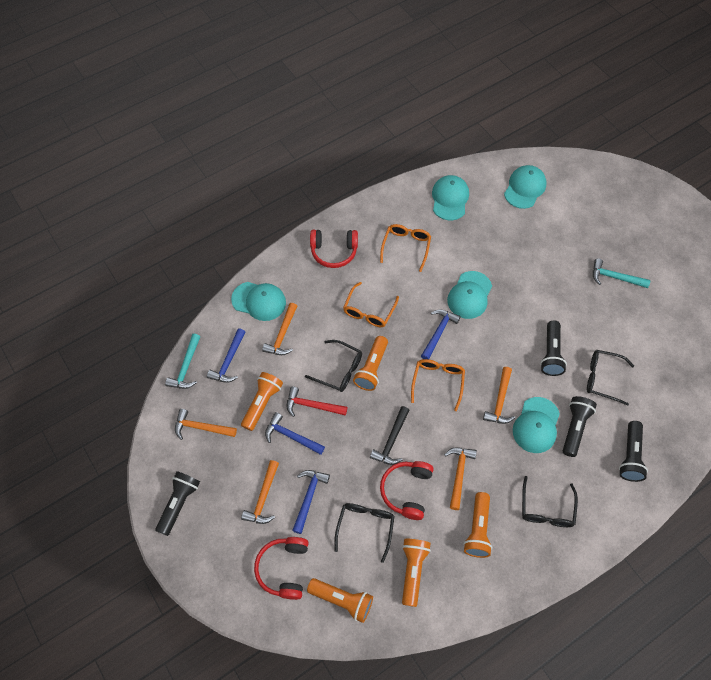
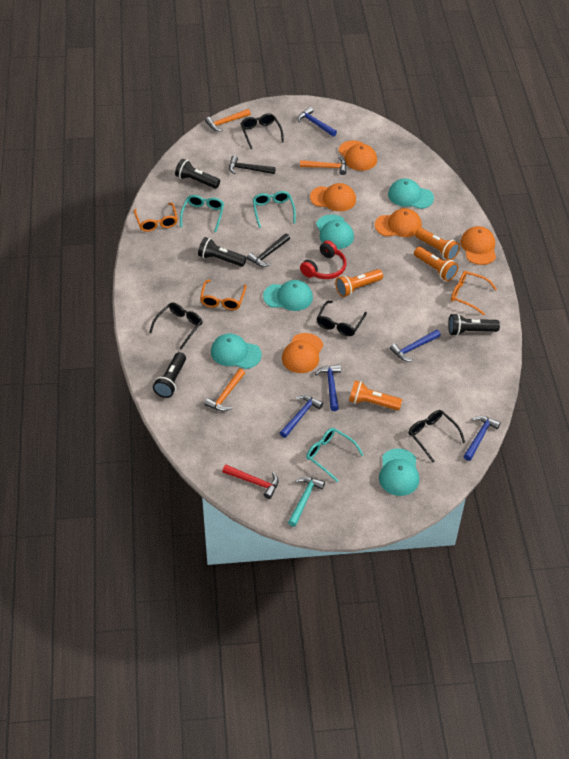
black hammer: 1 -> 2
blue hammer: 4 -> 5
orange cap: 0 -> 5
orange flashlight: 5 -> 4
orange hammer: 5 -> 3
red headphones: 3 -> 1
turquoise glasses: 0 -> 3
turquoise hammer: 2 -> 1

